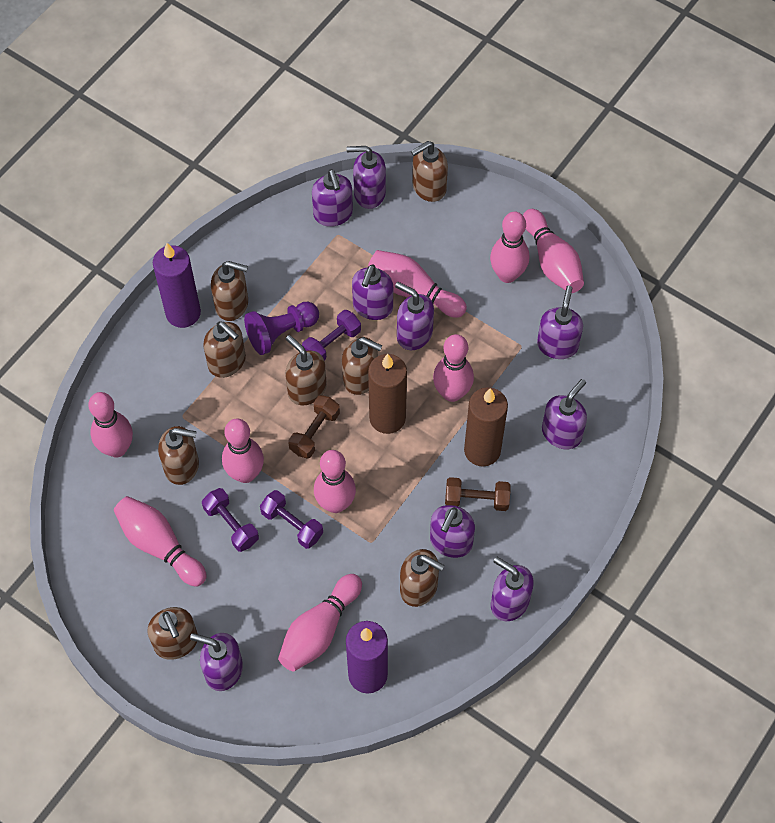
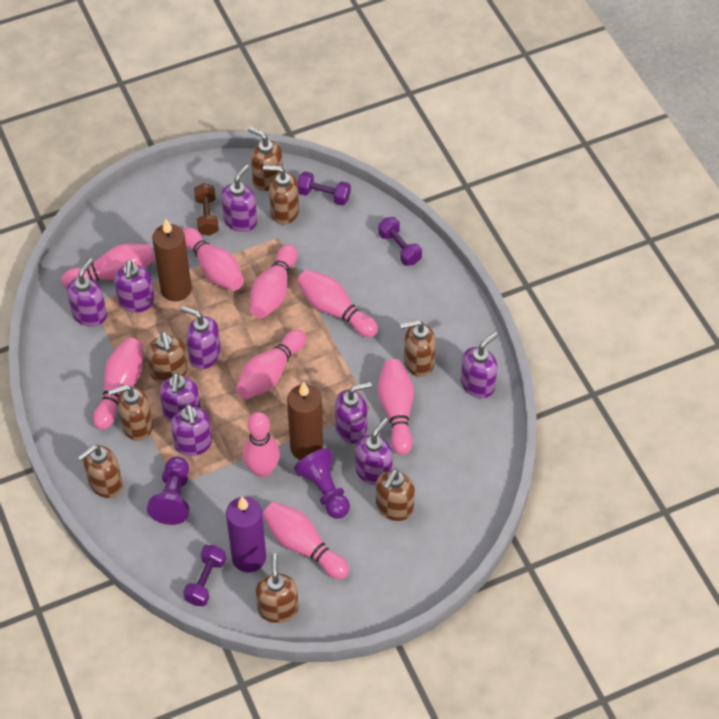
brown dumbbell: 2 -> 1
purple candle: 2 -> 1
purple pawn: 1 -> 2

